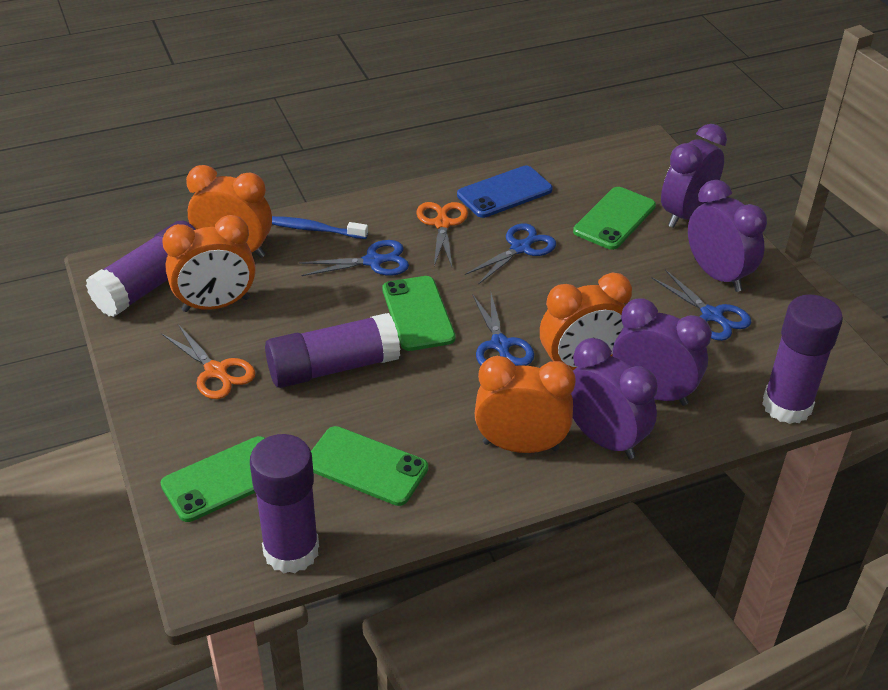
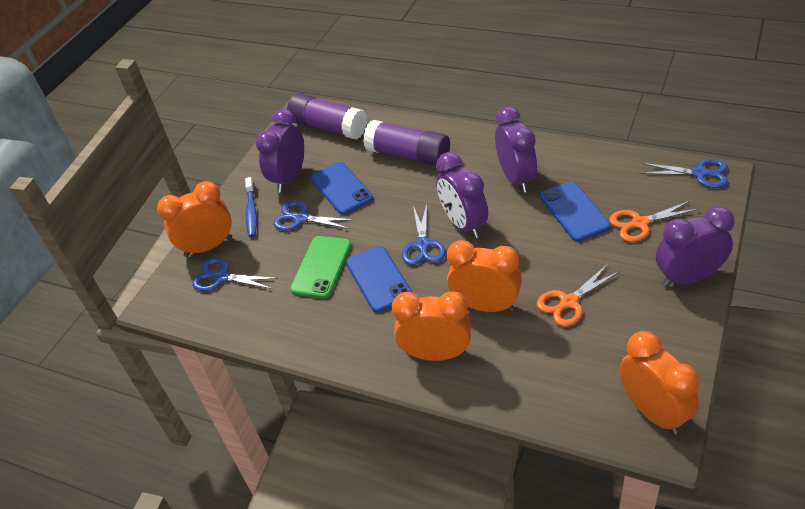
blue phone: 1 -> 3
green phone: 4 -> 1
purple glue stick: 4 -> 2

